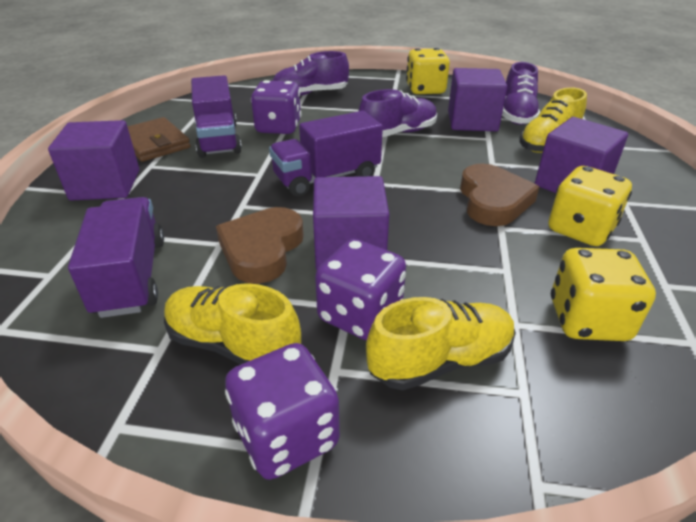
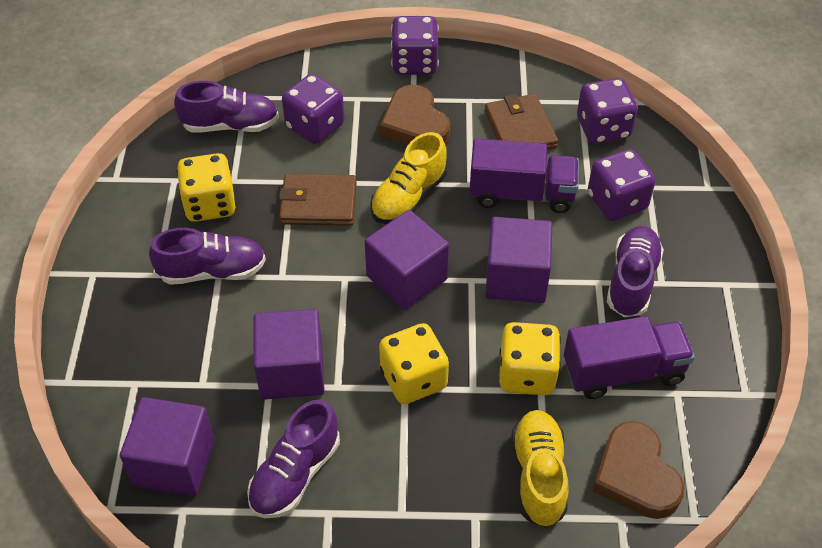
brown wallet: 1 -> 2
purple dice: 3 -> 4
purple shoe: 3 -> 4
purple truck: 3 -> 2
yellow shoe: 3 -> 2

